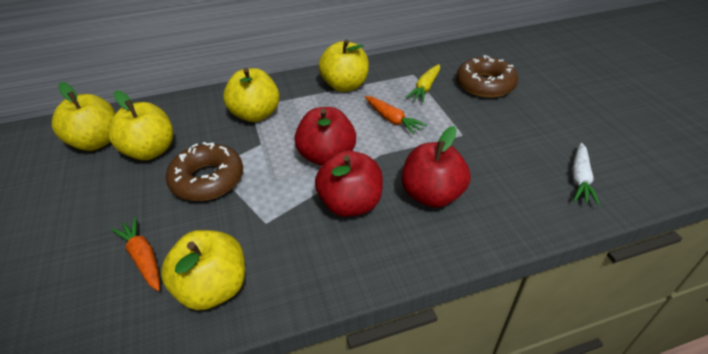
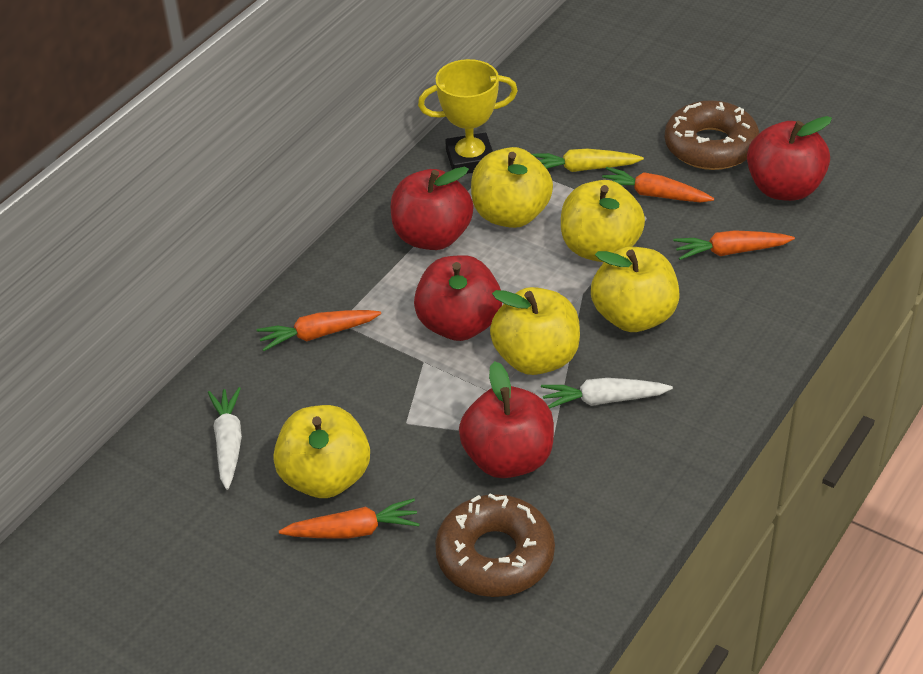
orange carrot: 2 -> 4
red apple: 3 -> 4
white carrot: 1 -> 2
yellow trophy: 0 -> 1

